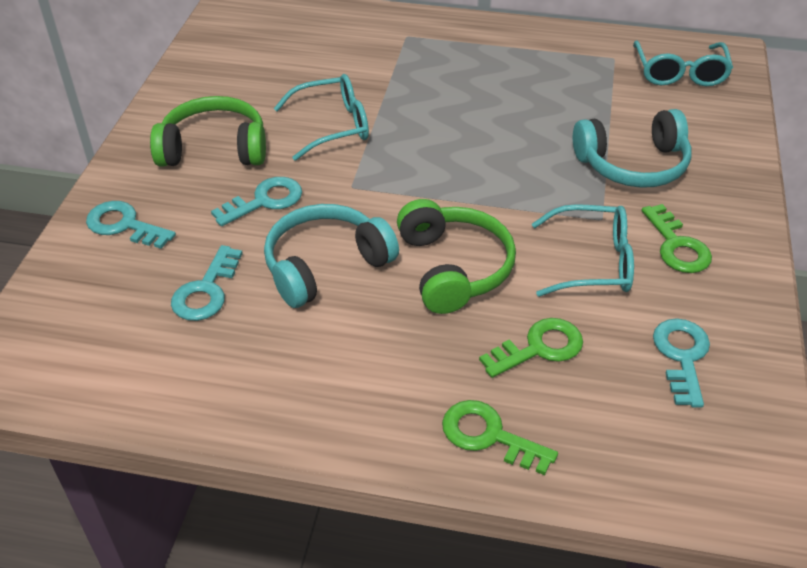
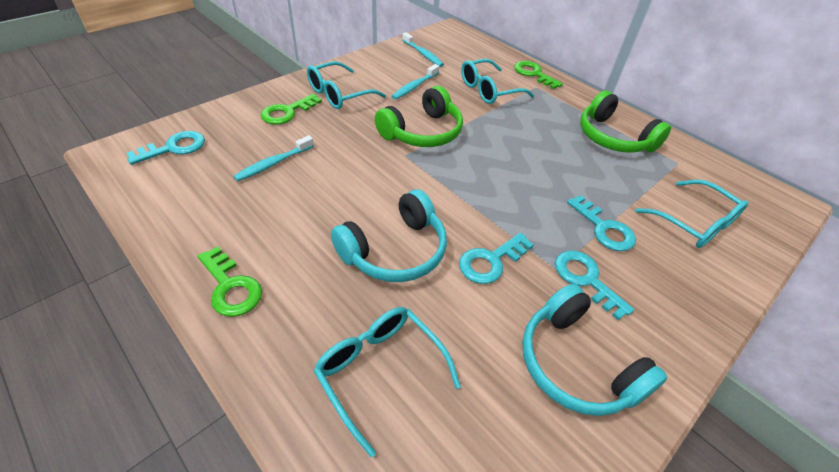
turquoise glasses: 3 -> 4
turquoise toothbrush: 0 -> 3

